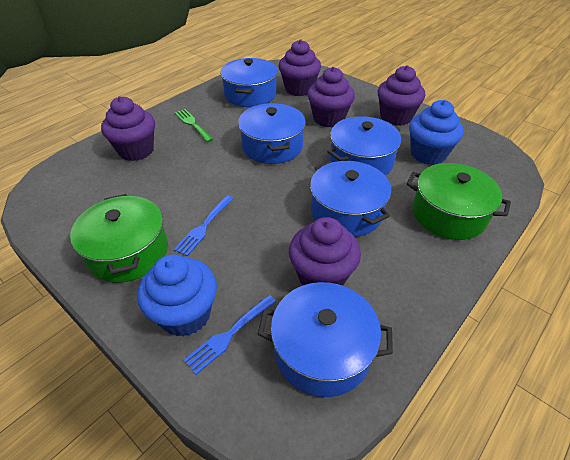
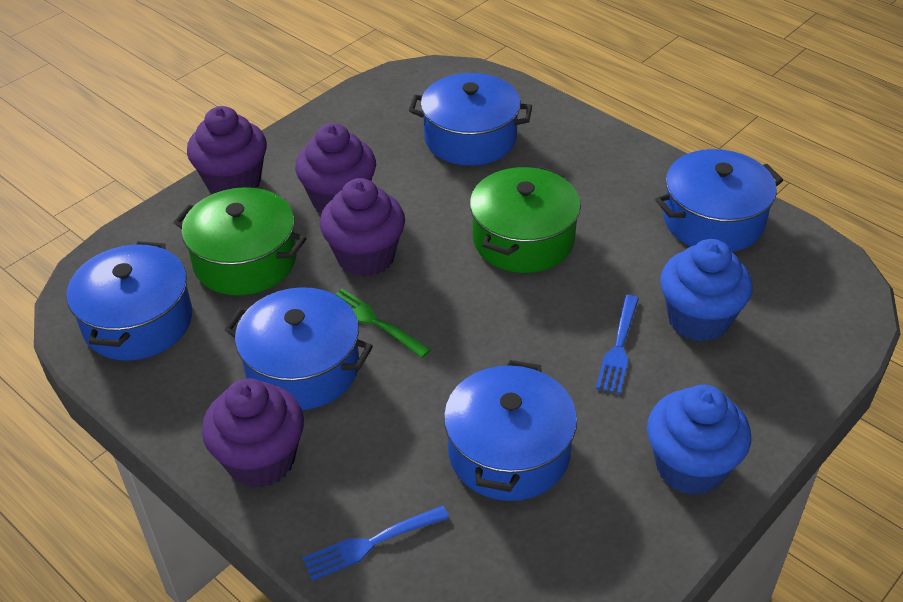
purple cupcake: 5 -> 4

